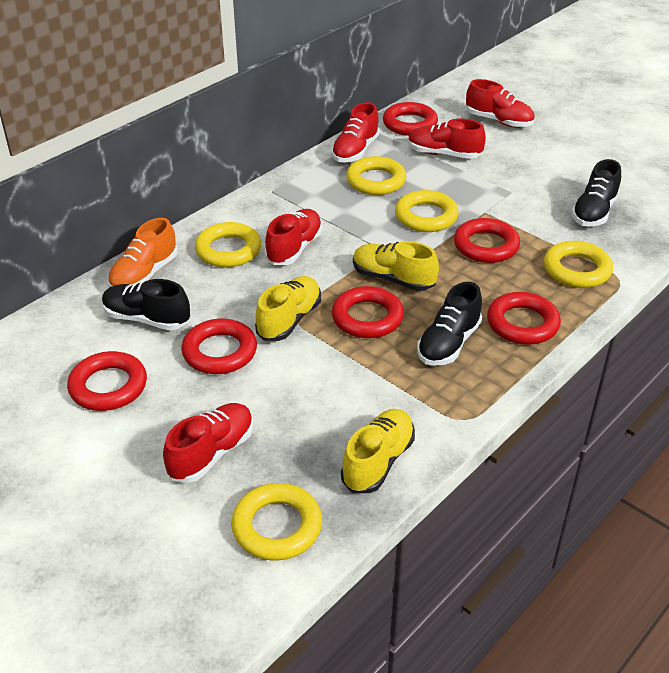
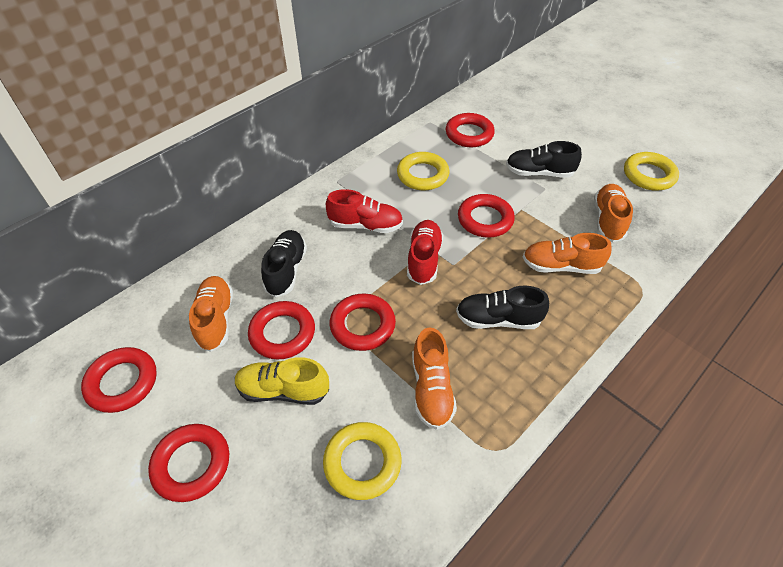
orange shoe: 1 -> 4
red shoe: 5 -> 2
yellow ring: 5 -> 3
yellow shoe: 3 -> 1

